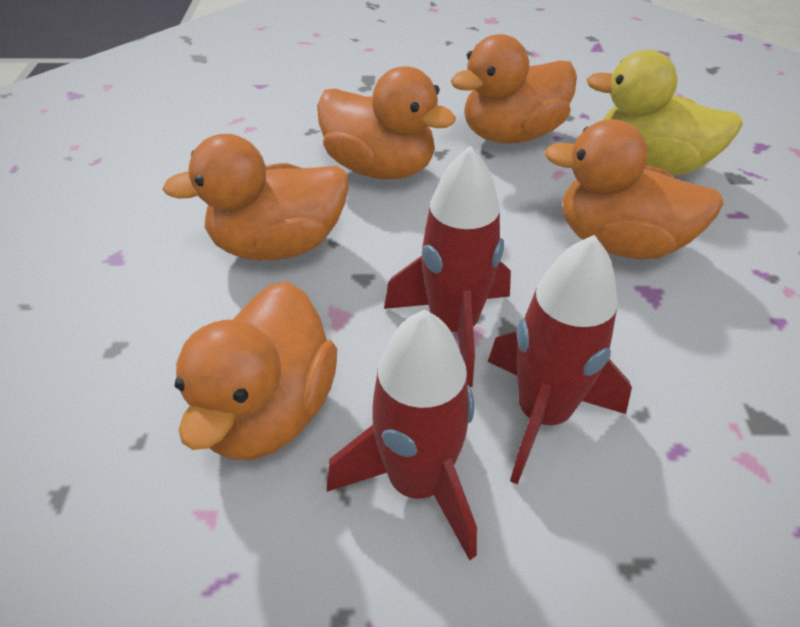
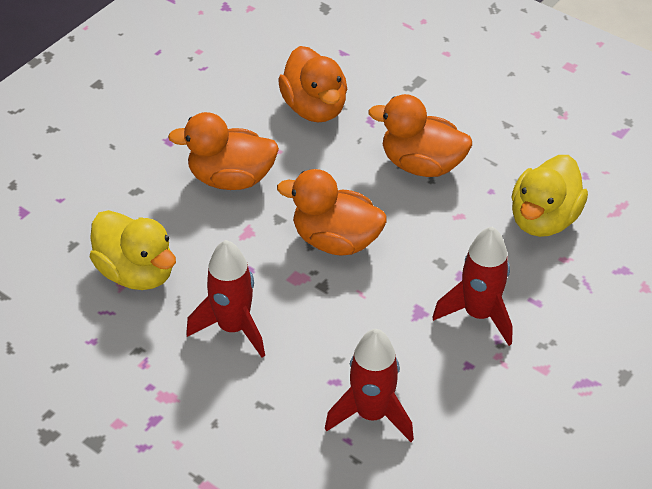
orange duck: 5 -> 4
yellow duck: 1 -> 2

